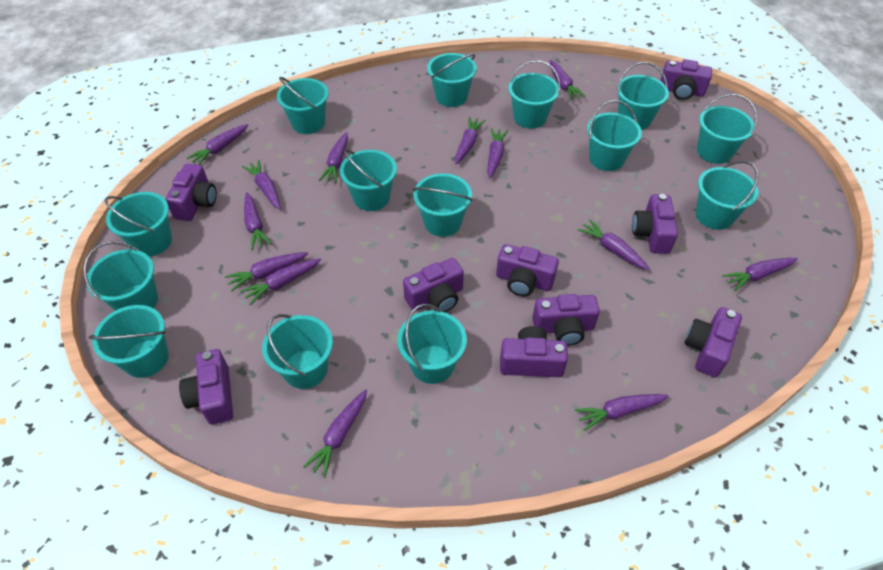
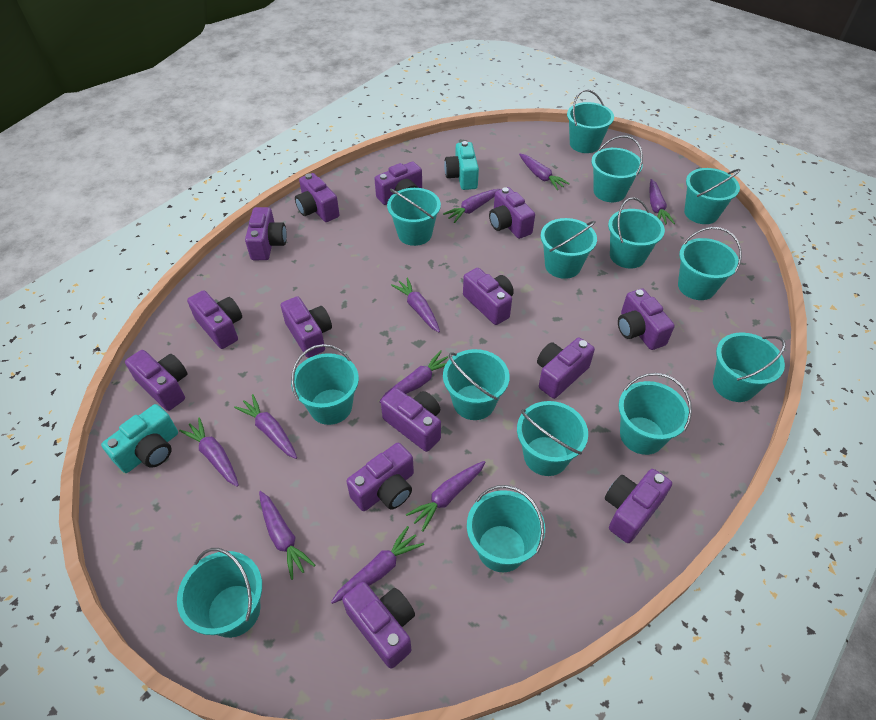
purple camera: 9 -> 14
purple carrot: 13 -> 10
turquoise camera: 0 -> 2

